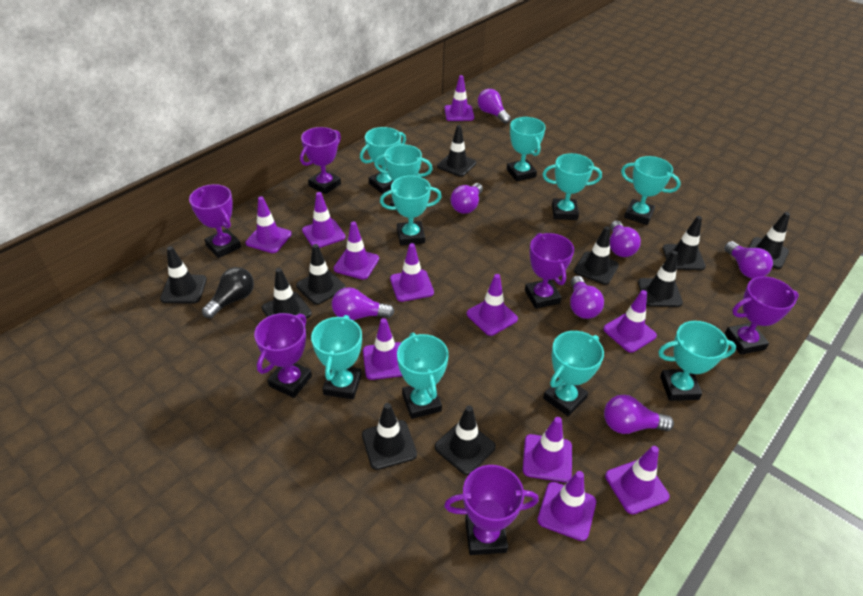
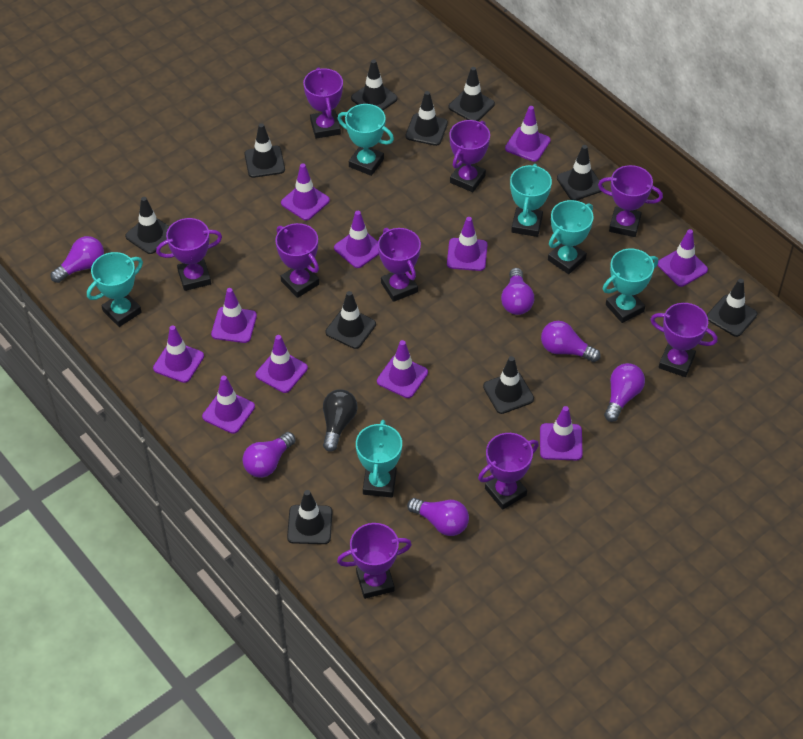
purple light bulb: 7 -> 6
purple trophy: 6 -> 9
turquoise trophy: 10 -> 6

